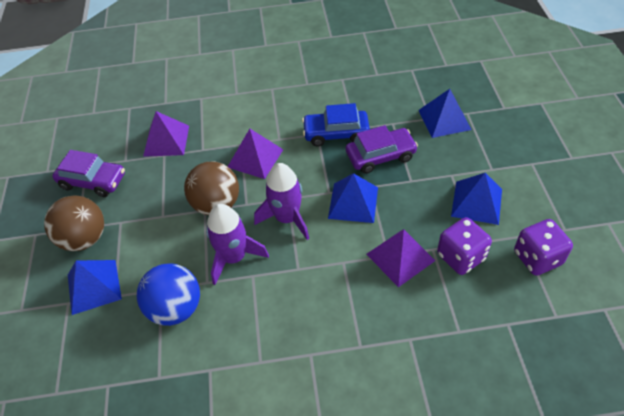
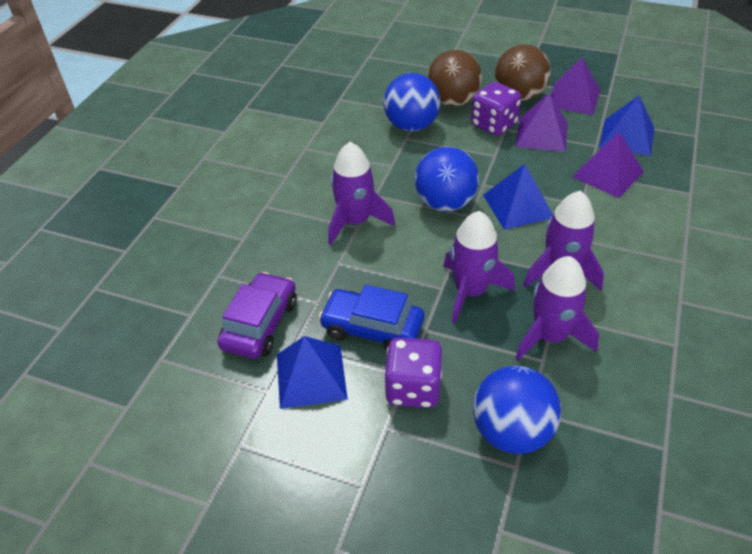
blue ball: 1 -> 3
blue pyramid: 4 -> 3
purple car: 2 -> 1
purple rocket: 2 -> 4

